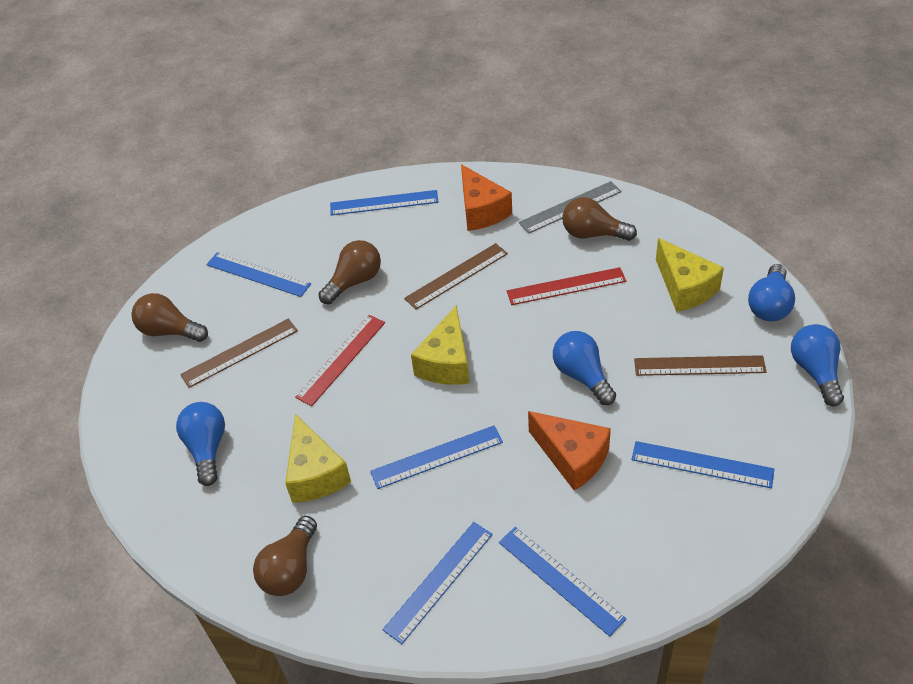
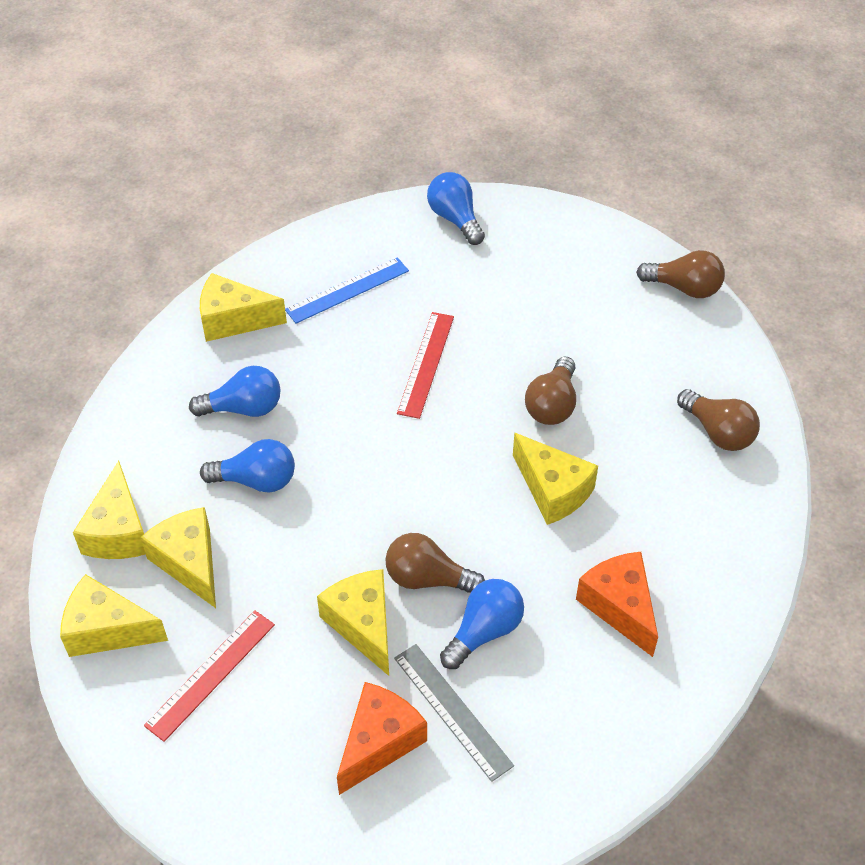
blue ruler: 6 -> 1
brown ruler: 3 -> 0
yellow cheese: 3 -> 6

